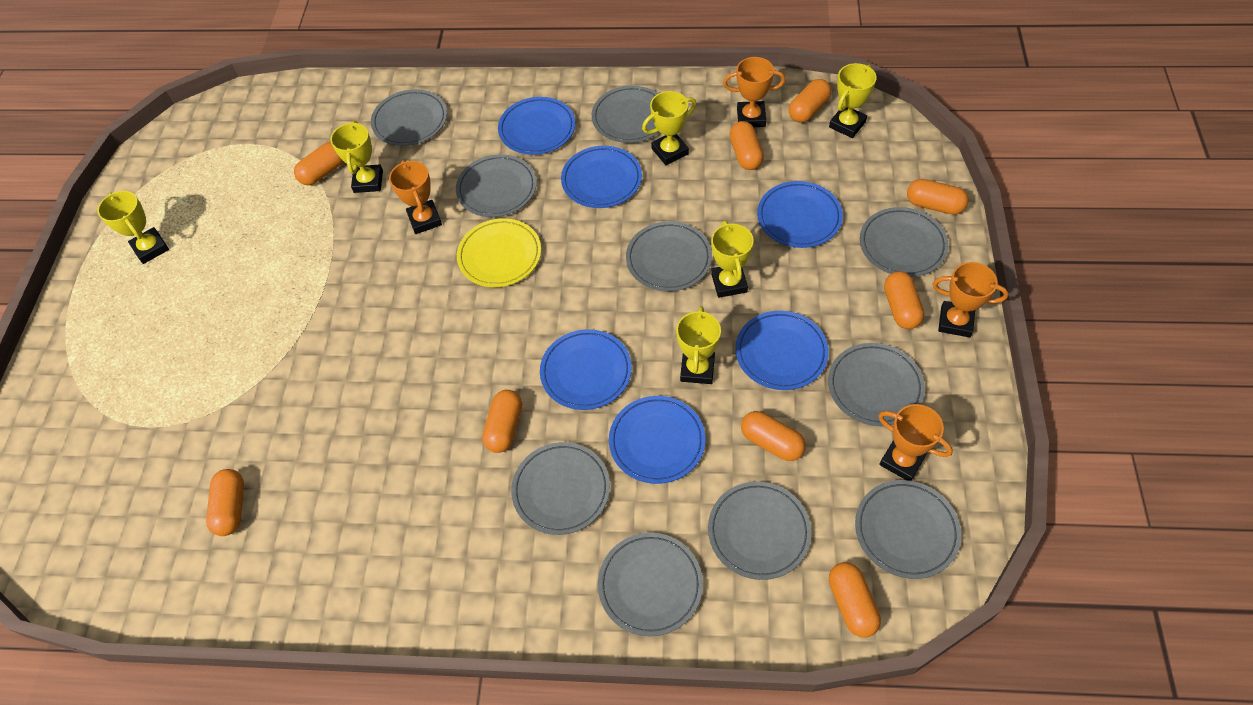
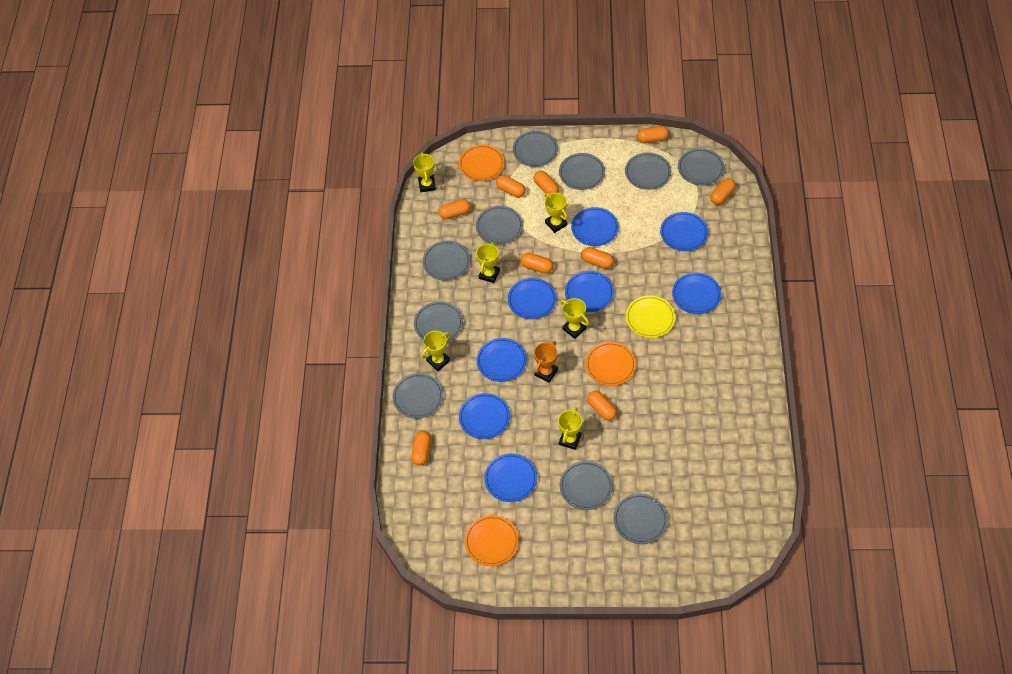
blue plate: 6 -> 8
orange plate: 0 -> 3
orange trophy: 4 -> 1

